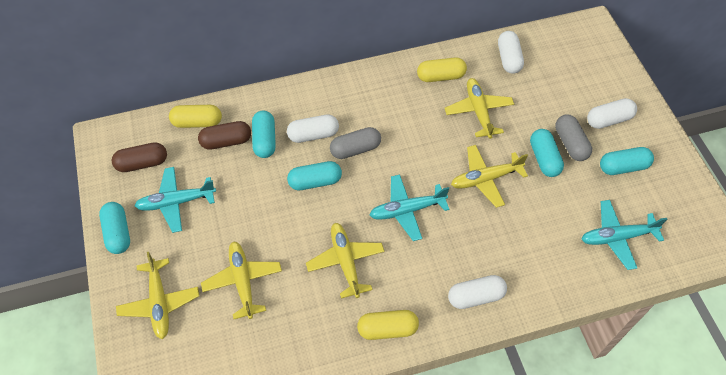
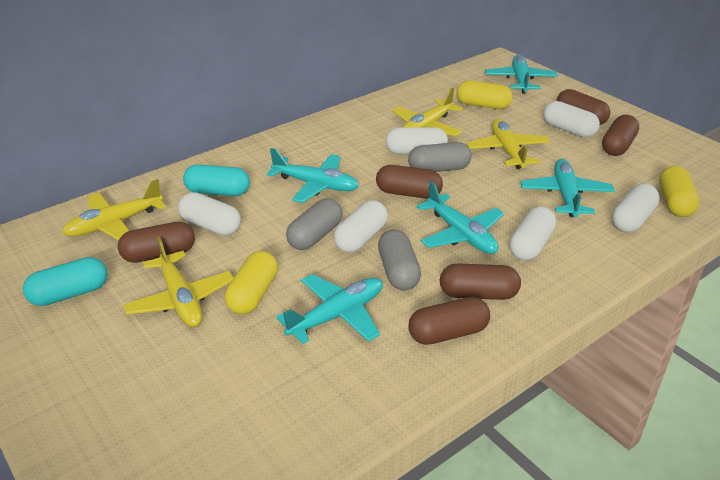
brown capsule: 2 -> 6
grey capsule: 2 -> 3
turquoise capsule: 5 -> 2
turquoise plane: 3 -> 5
white capsule: 4 -> 6
yellow plane: 5 -> 4

